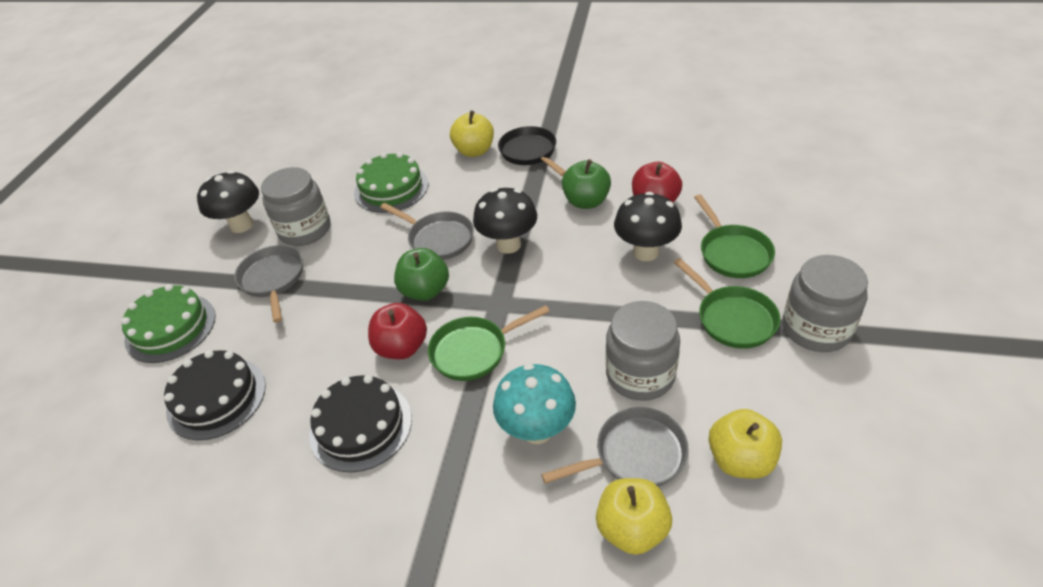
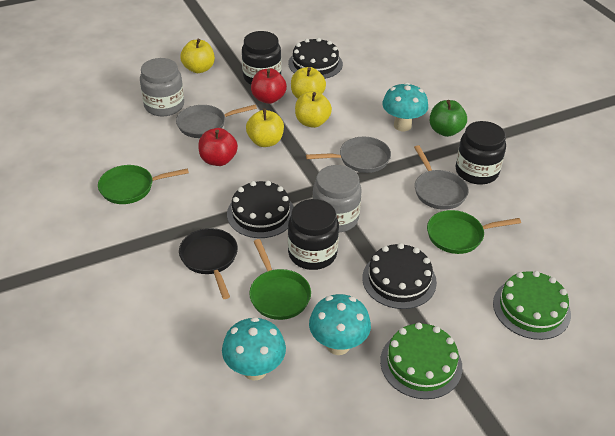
black cake: 2 -> 3
black jar: 0 -> 3
black mushroom: 3 -> 0
green apple: 2 -> 1
grey jar: 3 -> 2
turquoise mushroom: 1 -> 3
yellow apple: 3 -> 4

